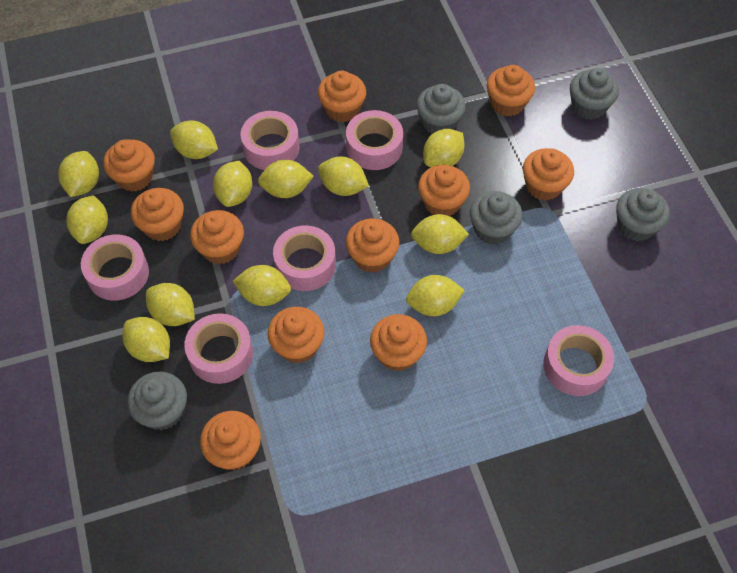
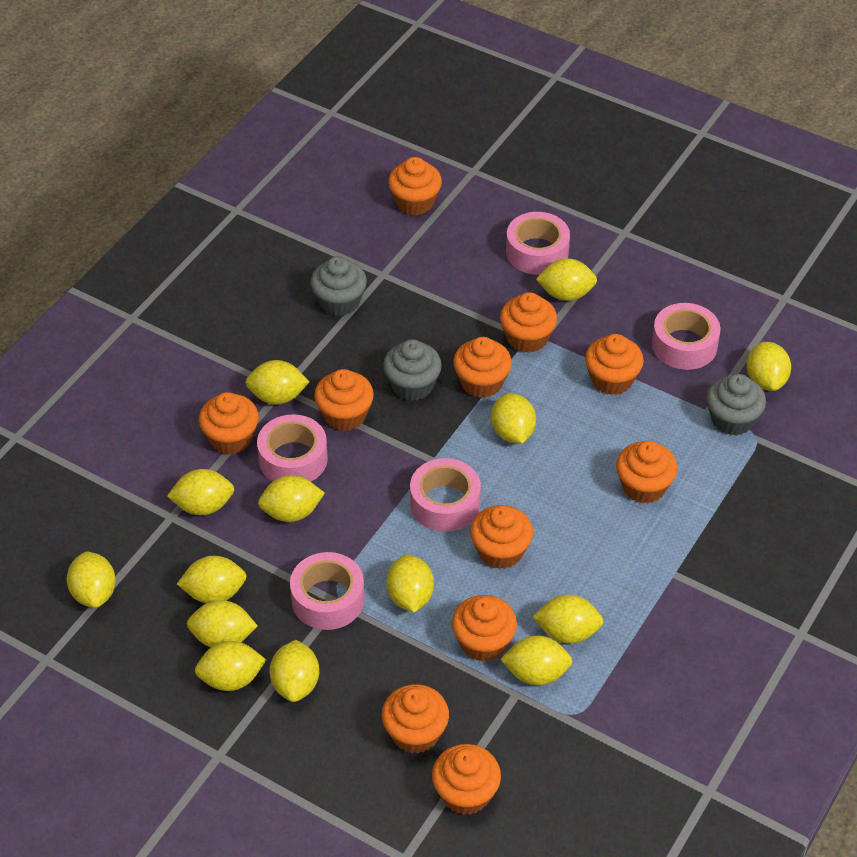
grey cupcake: 5 -> 3
pink tape: 6 -> 5
yellow lemon: 12 -> 14

